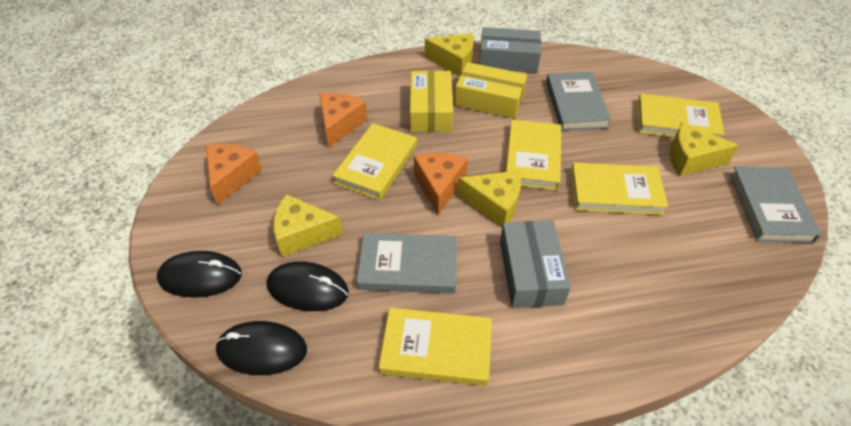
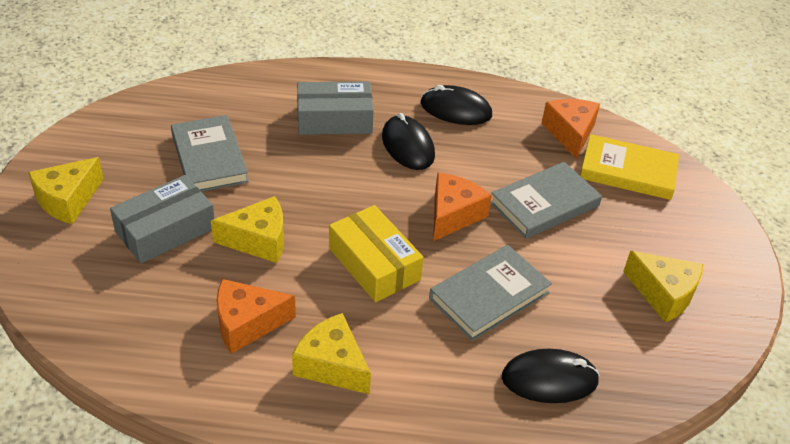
yellow book: 5 -> 1
yellow box: 2 -> 1

